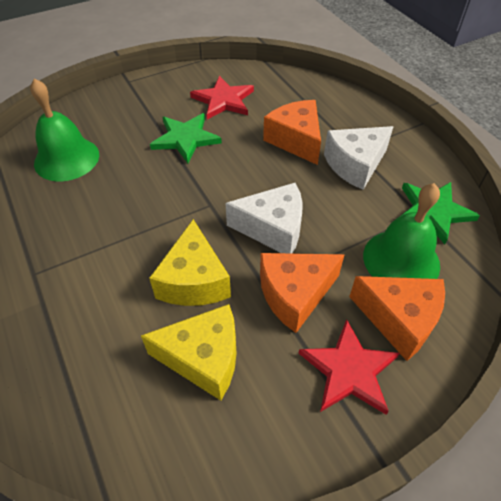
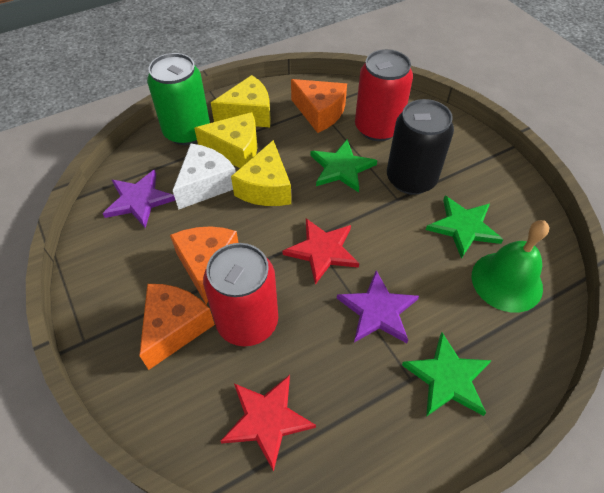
black can: 0 -> 1
green bell: 2 -> 1
green can: 0 -> 1
green star: 2 -> 3
purple star: 0 -> 2
red can: 0 -> 2
white cheese: 2 -> 1
yellow cheese: 2 -> 3

